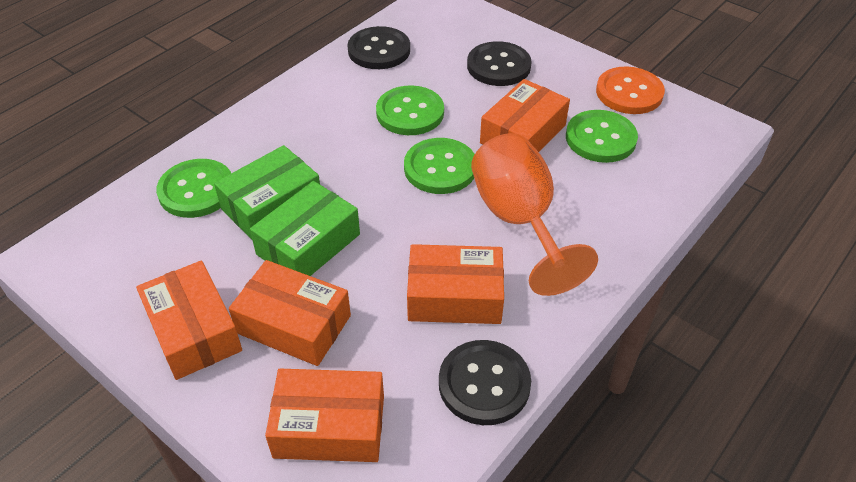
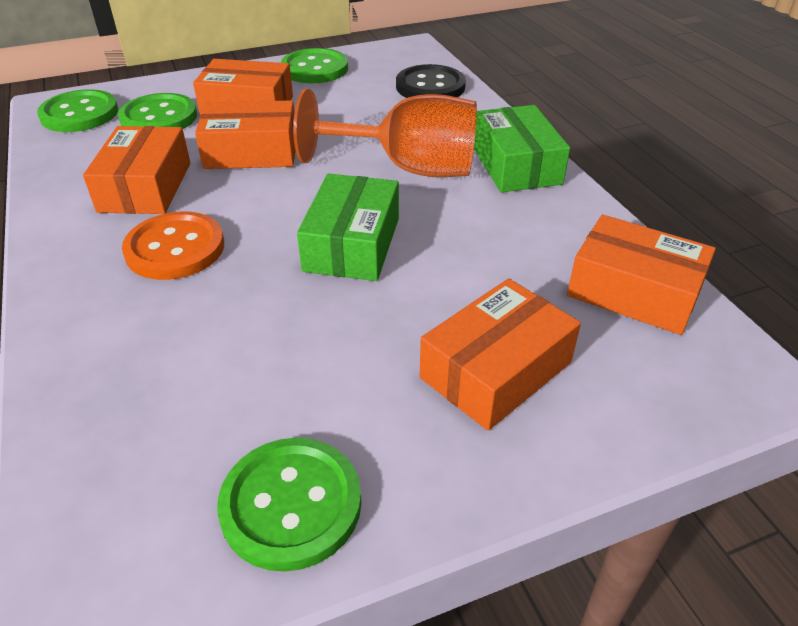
black button: 3 -> 1

